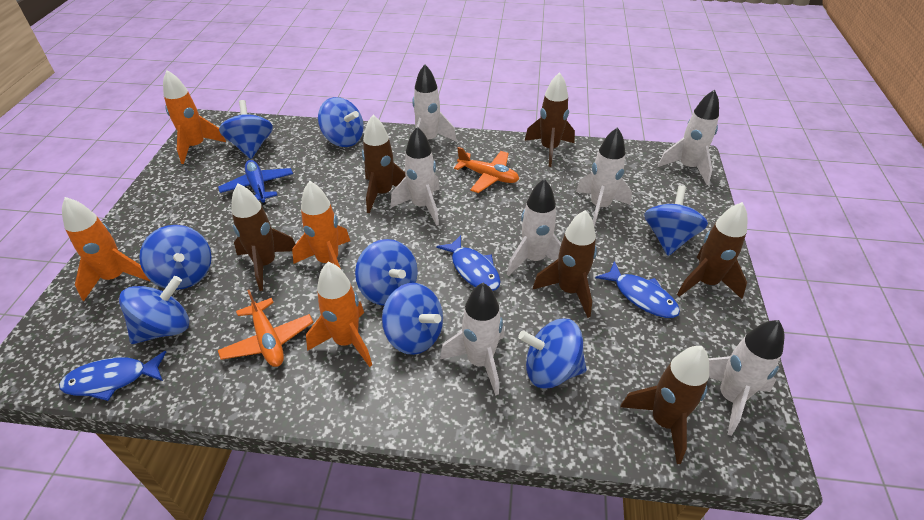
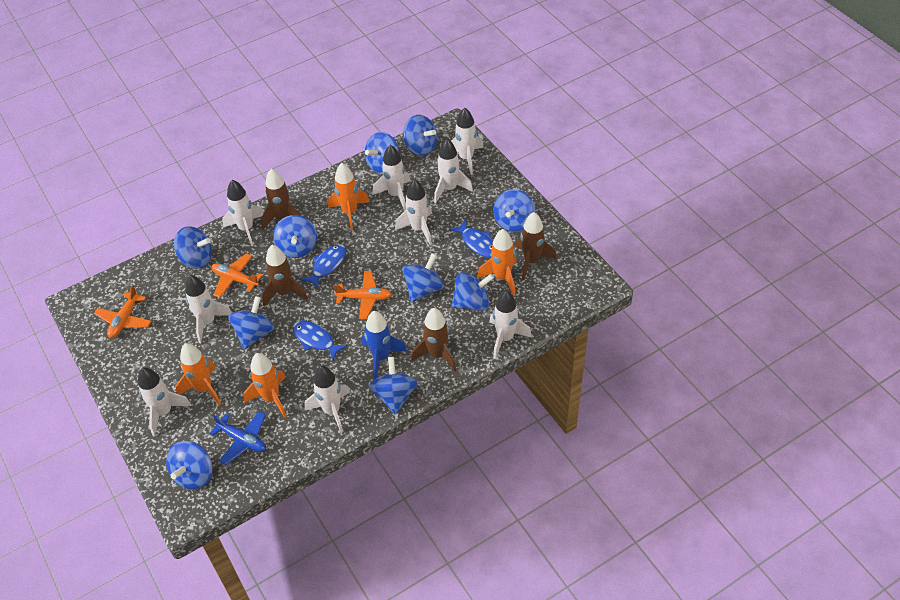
blue rocket: 0 -> 1
blue spinning top: 8 -> 10
brown rocket: 6 -> 4
orange plane: 2 -> 3
white rocket: 7 -> 9

